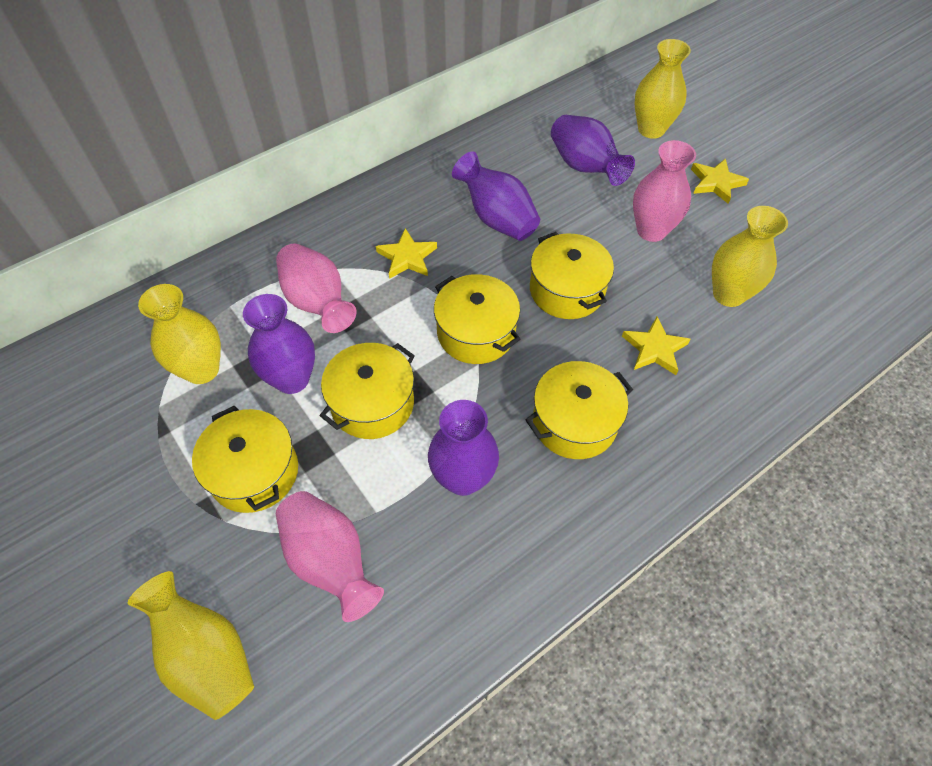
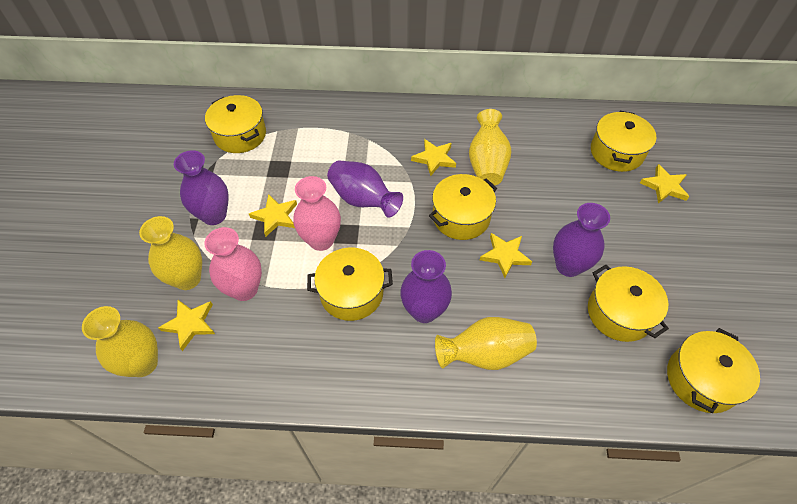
pink vase: 3 -> 2
yellow pot: 5 -> 6
yellow star: 3 -> 5

